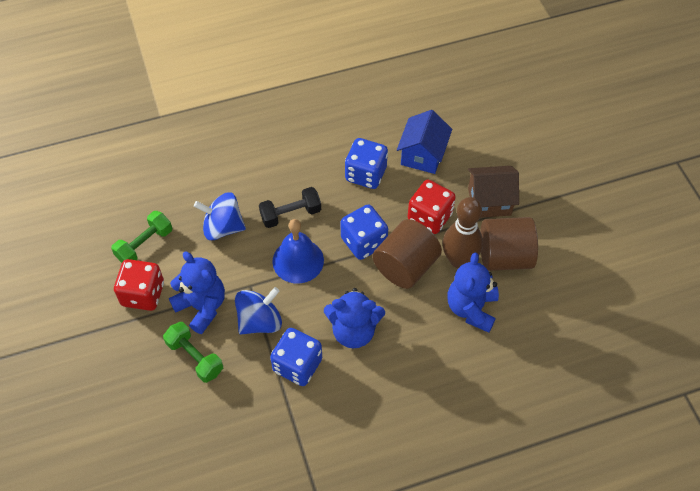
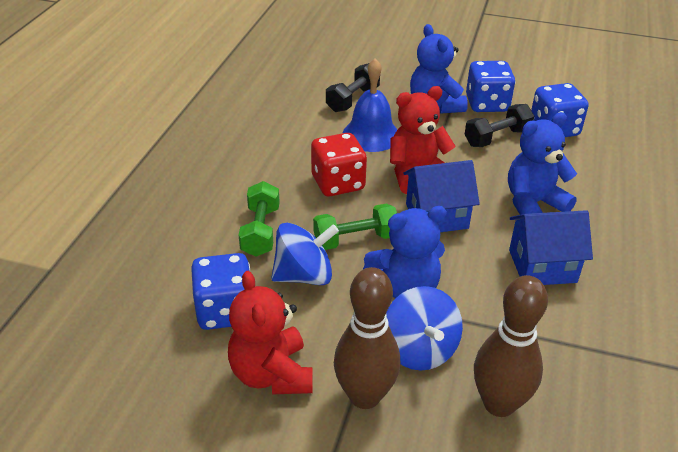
black dumbbell: 1 -> 2
blue house: 1 -> 2
brown bowling pin: 1 -> 2
brown cylinder: 2 -> 0
brown house: 1 -> 0
red dice: 2 -> 1
red teddy bear: 0 -> 2

